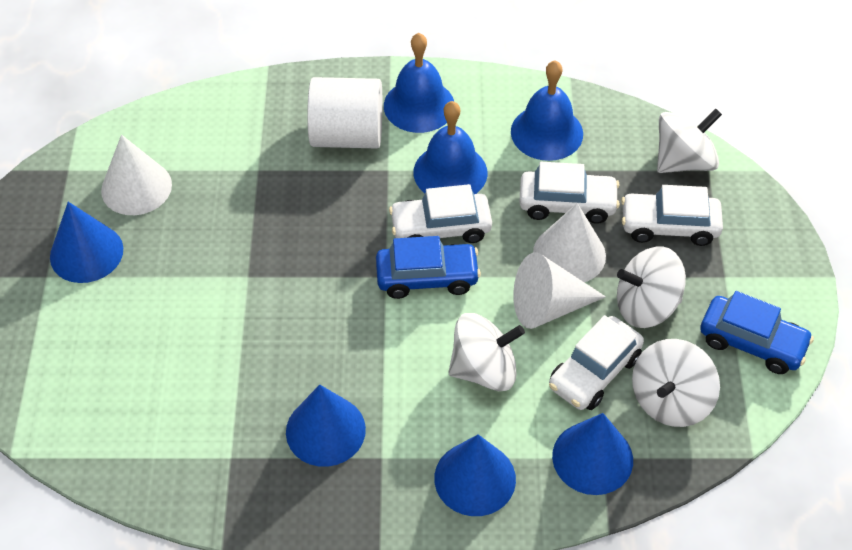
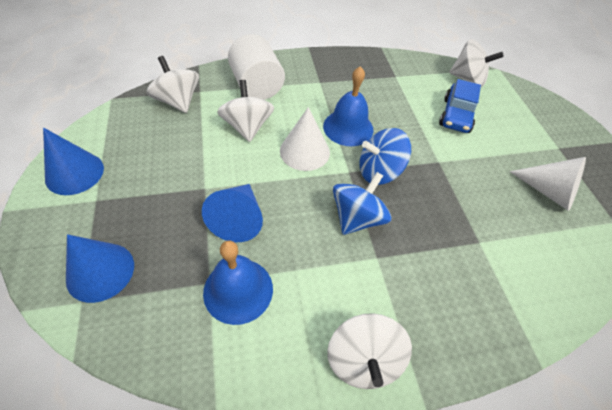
blue bell: 3 -> 2
blue car: 2 -> 1
blue cone: 4 -> 3
blue spinning top: 0 -> 2
white car: 4 -> 0
white cone: 3 -> 2

